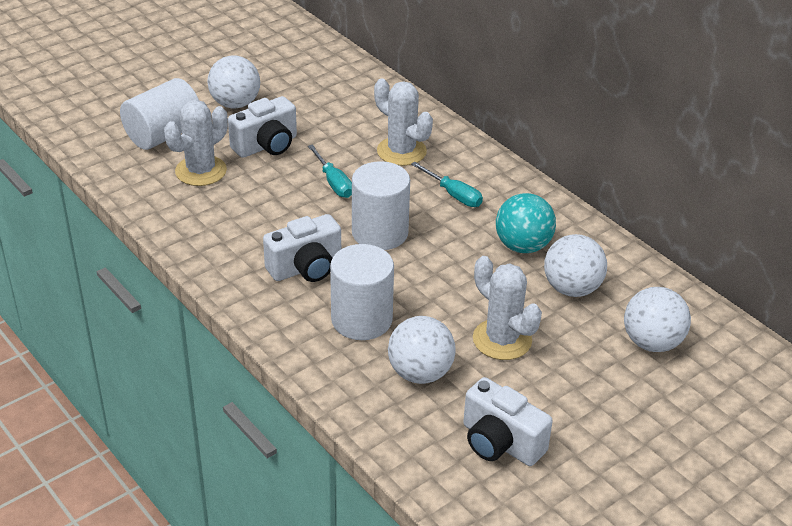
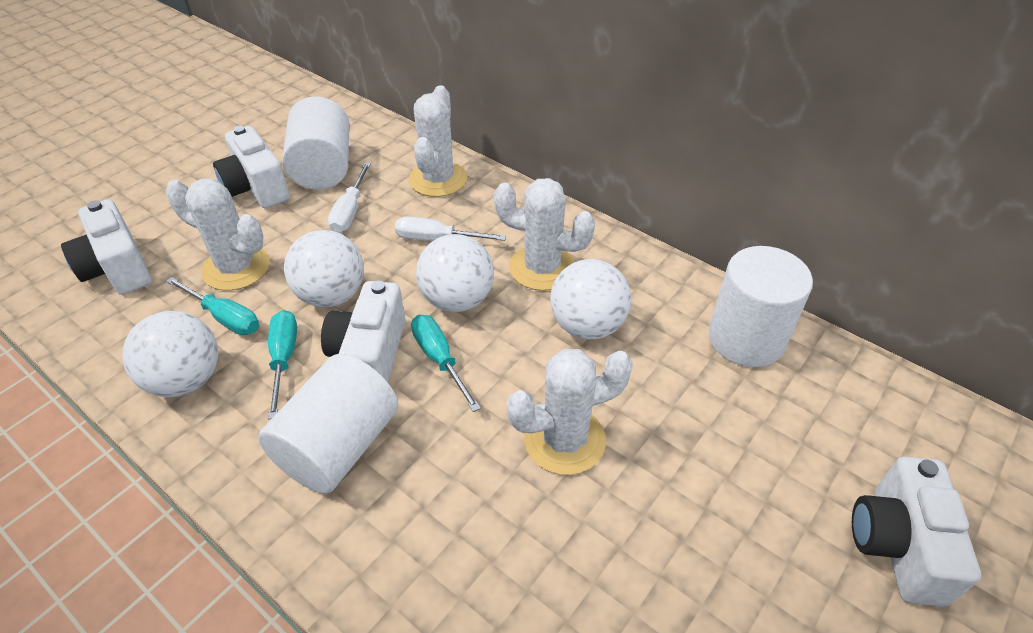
turquoise ball: 1 -> 0
turquoise screwdriver: 2 -> 3
white cactus: 3 -> 4
white camera: 3 -> 4
white screwdriver: 0 -> 2

